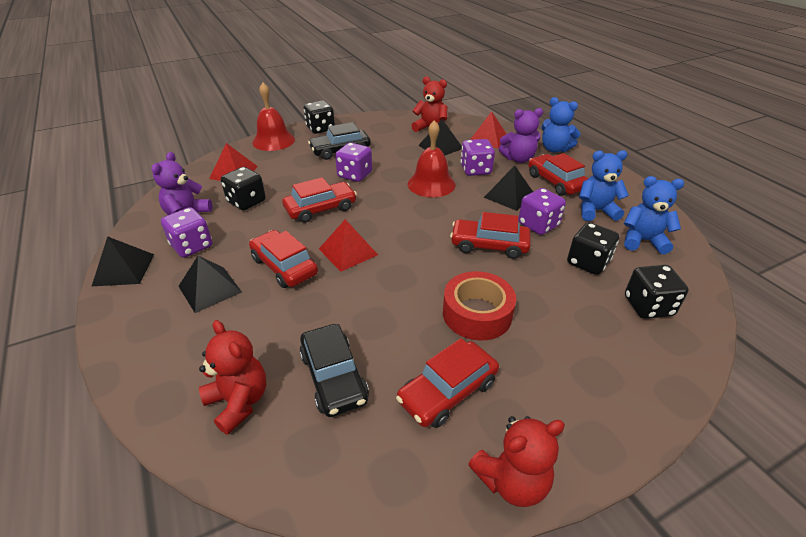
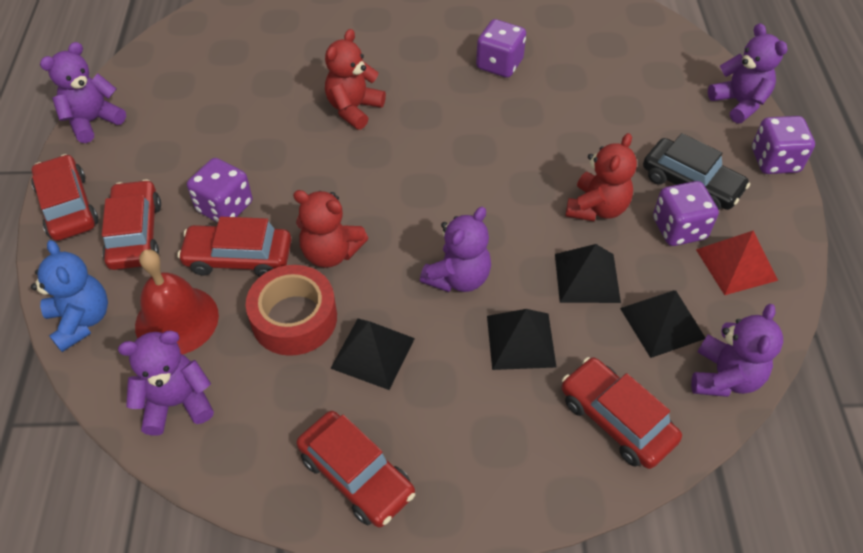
black car: 2 -> 1
black dice: 4 -> 0
blue teddy bear: 3 -> 1
purple teddy bear: 2 -> 5
red bell: 2 -> 1
red pyramid: 3 -> 1

